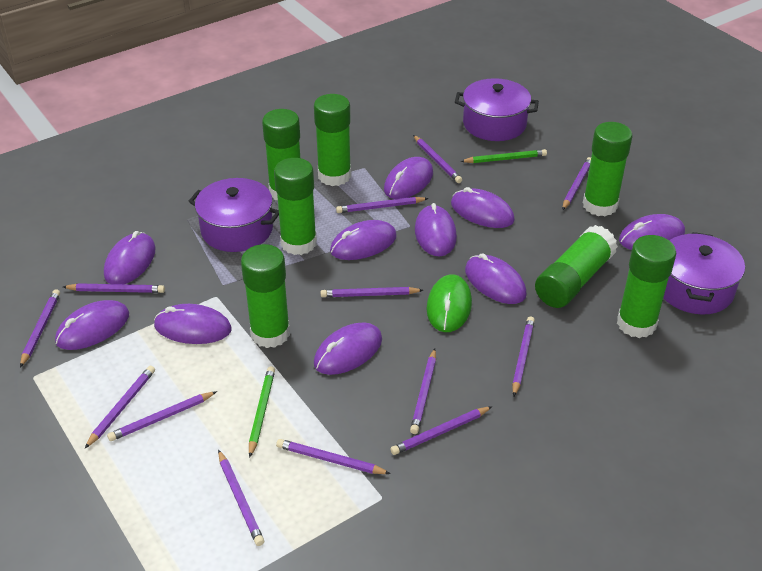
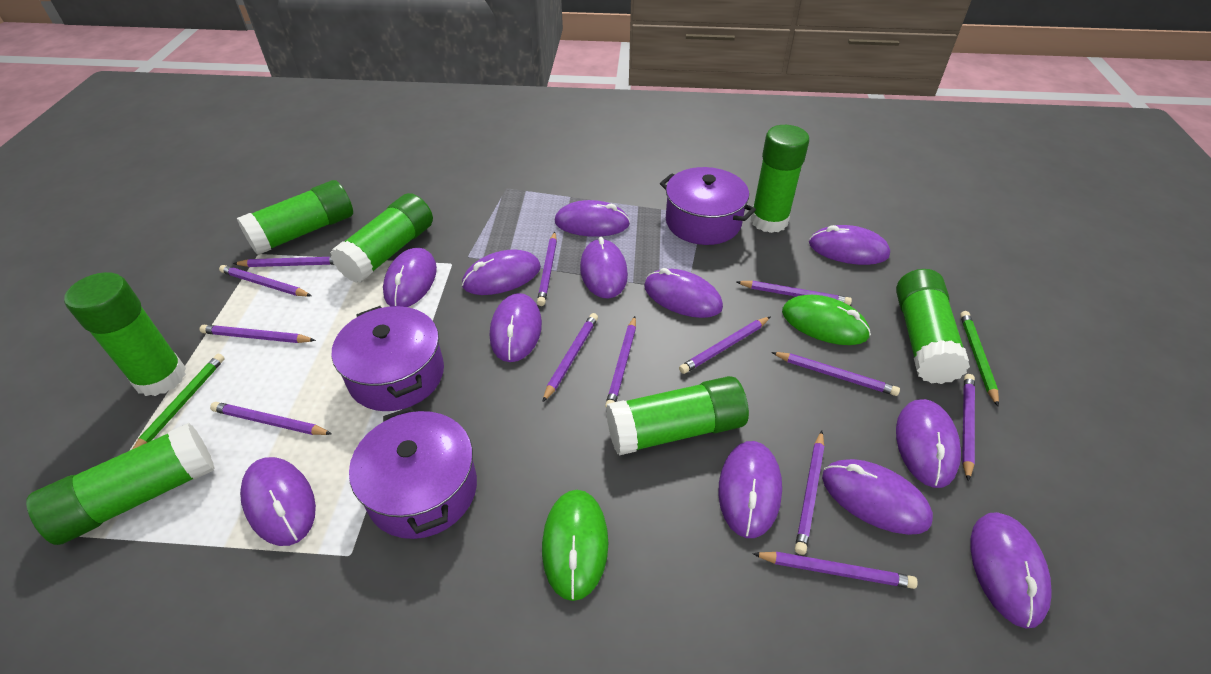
green mouse: 1 -> 2
purple mouse: 10 -> 12

